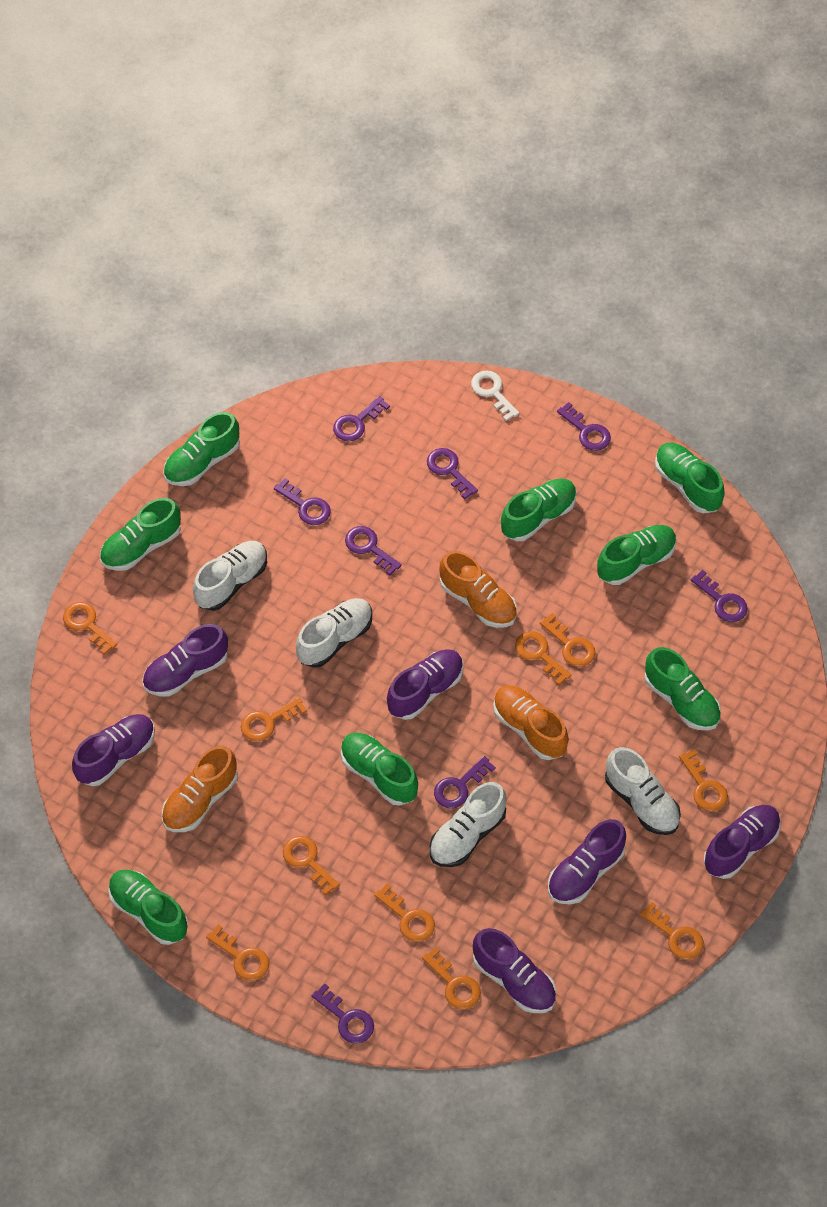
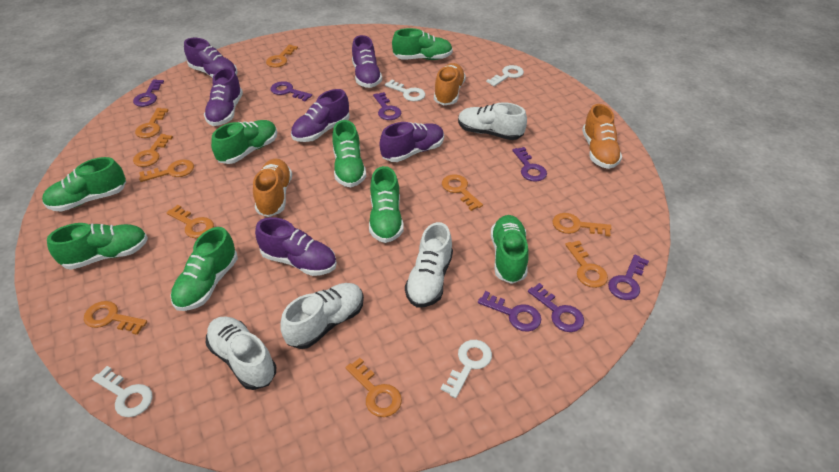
purple key: 8 -> 7
white key: 1 -> 4

